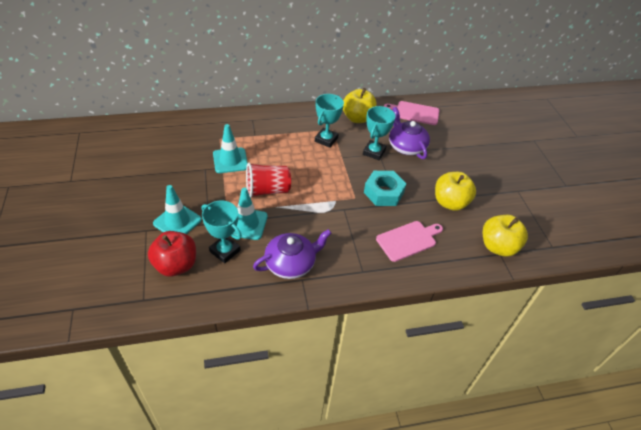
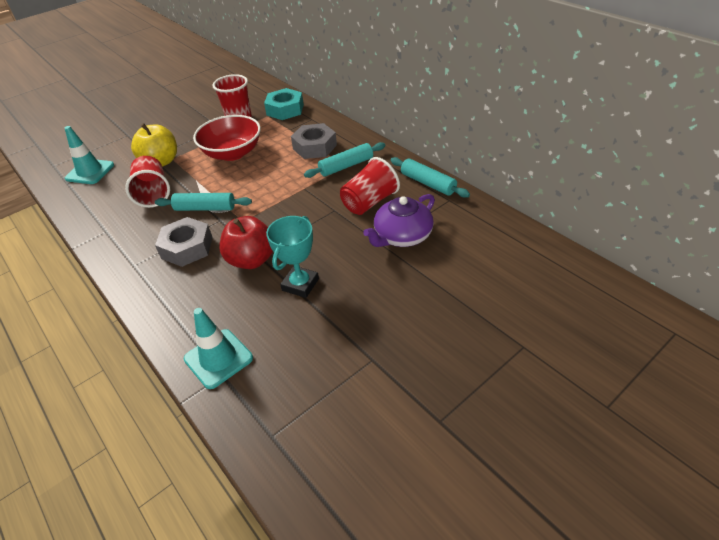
grey nut: 0 -> 2
pink cutting board: 2 -> 0
purple teapot: 2 -> 1
red bowl: 0 -> 1
red cup: 1 -> 3
turquoise rolling pin: 0 -> 3
turquoise traffic cone: 3 -> 2
turquoise trophy: 3 -> 1
yellow apple: 3 -> 1

